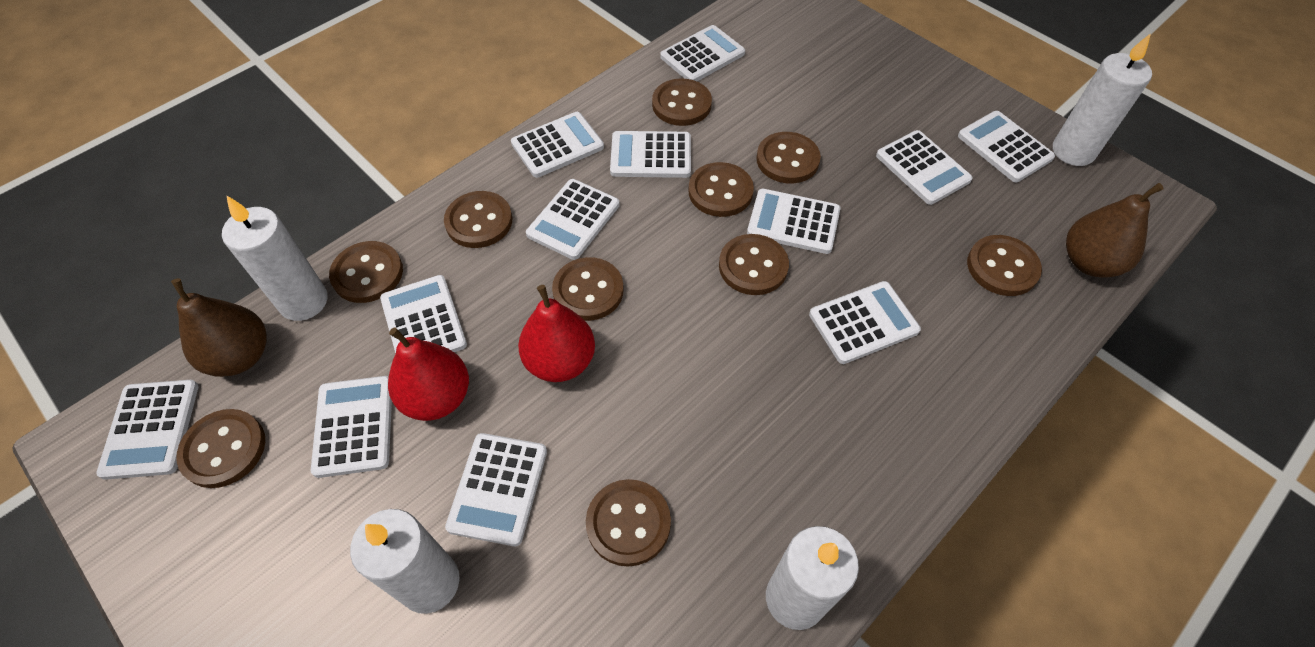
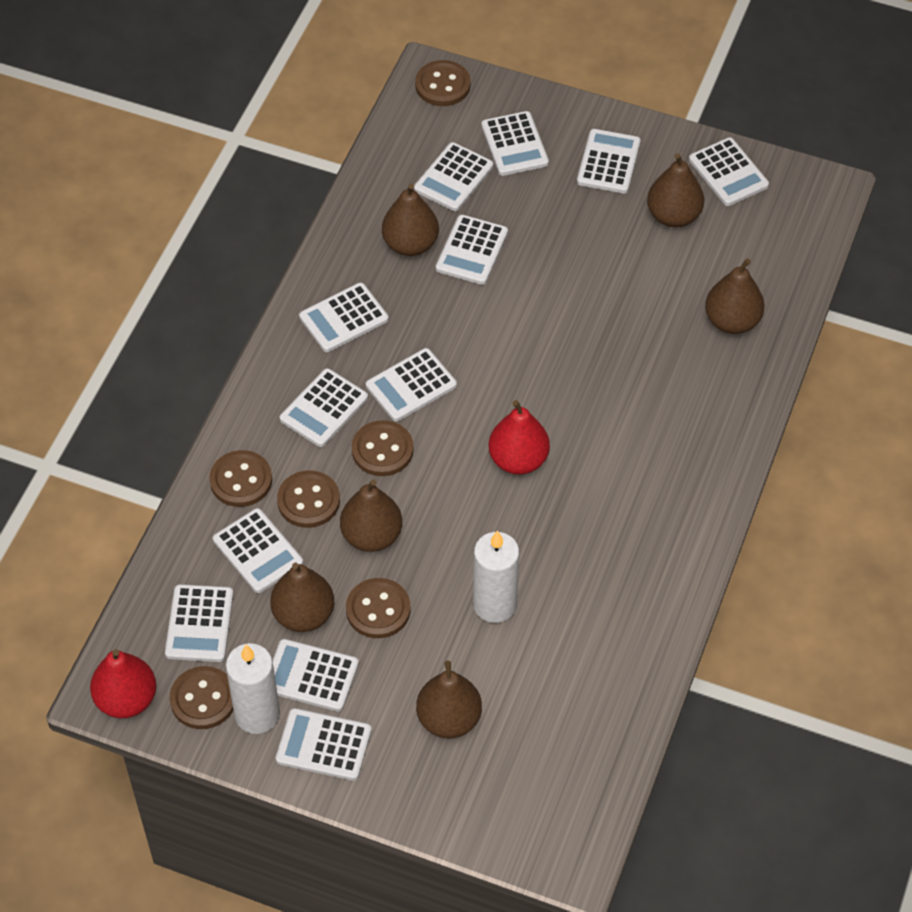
brown button: 10 -> 6
brown pear: 2 -> 6
white candle: 4 -> 2

